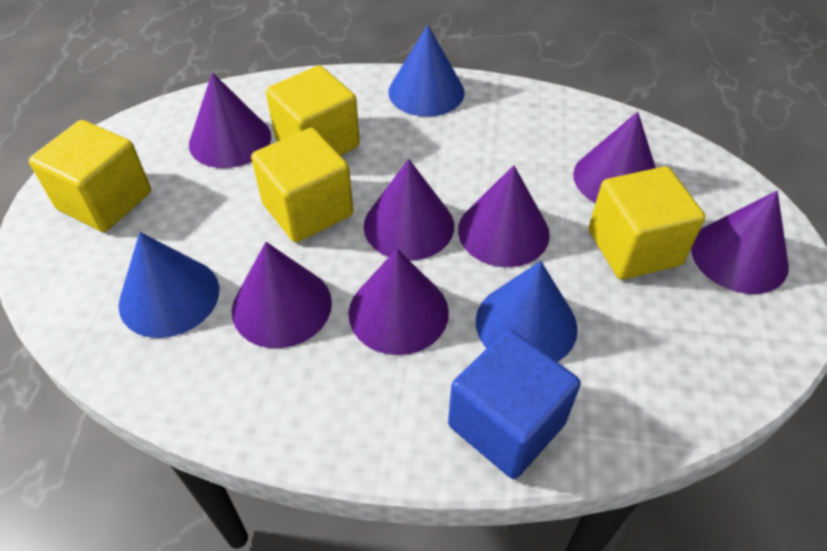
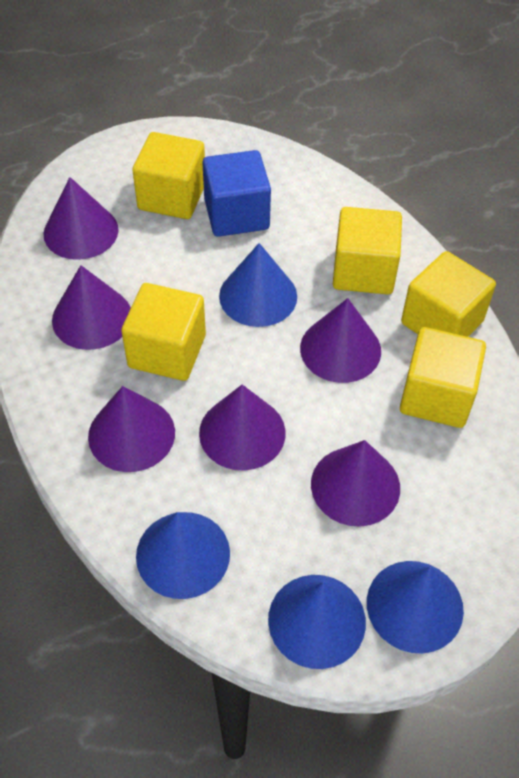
blue cone: 3 -> 4
purple cone: 7 -> 6
yellow cube: 4 -> 5

